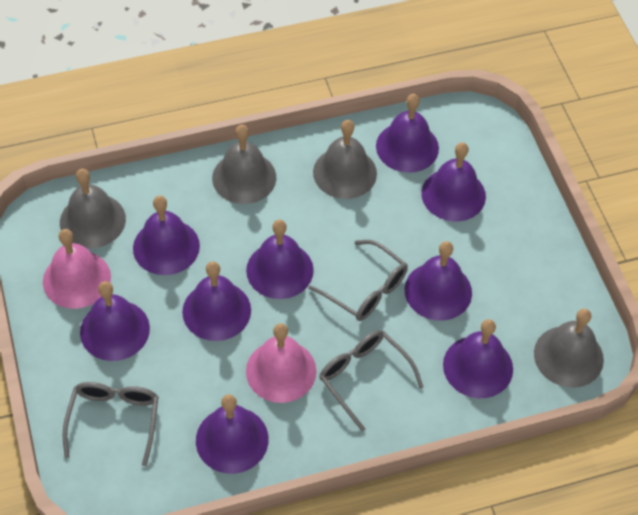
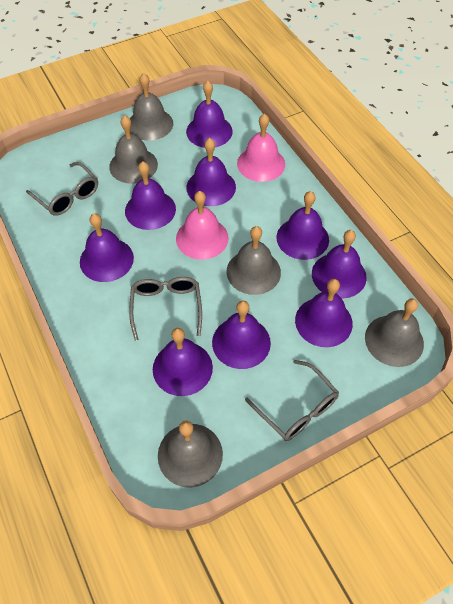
grey bell: 4 -> 5

